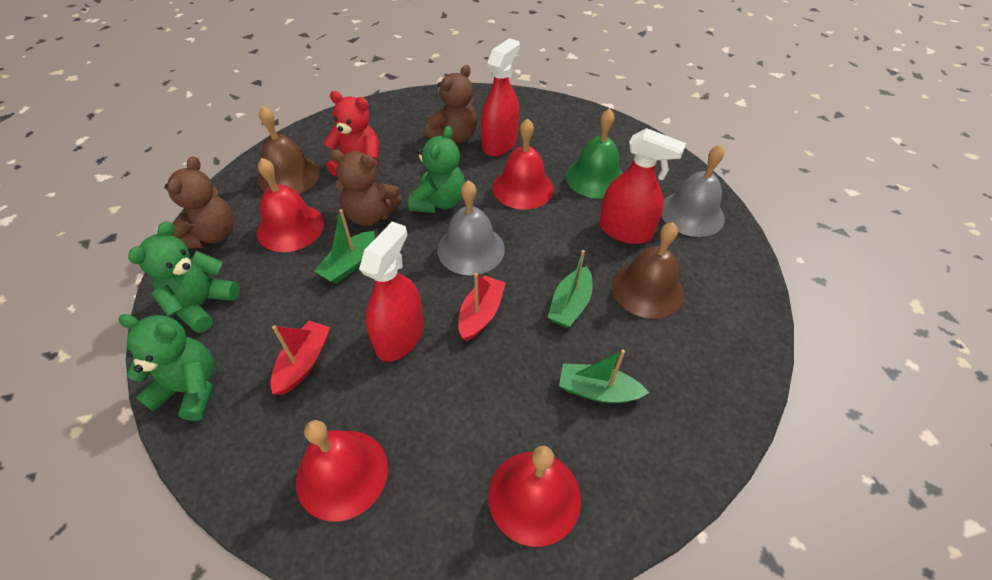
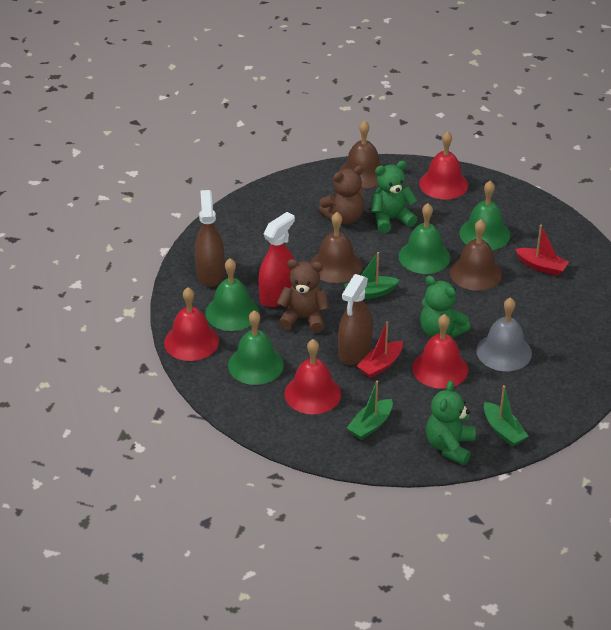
brown bell: 2 -> 3
brown spray bottle: 0 -> 2
brown teddy bear: 3 -> 2
green bell: 1 -> 4
grey bell: 2 -> 1
red spray bottle: 3 -> 1
red teddy bear: 1 -> 0

